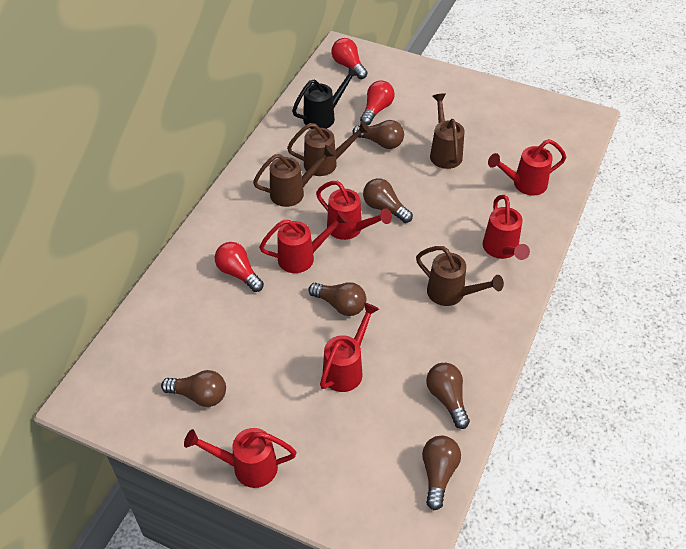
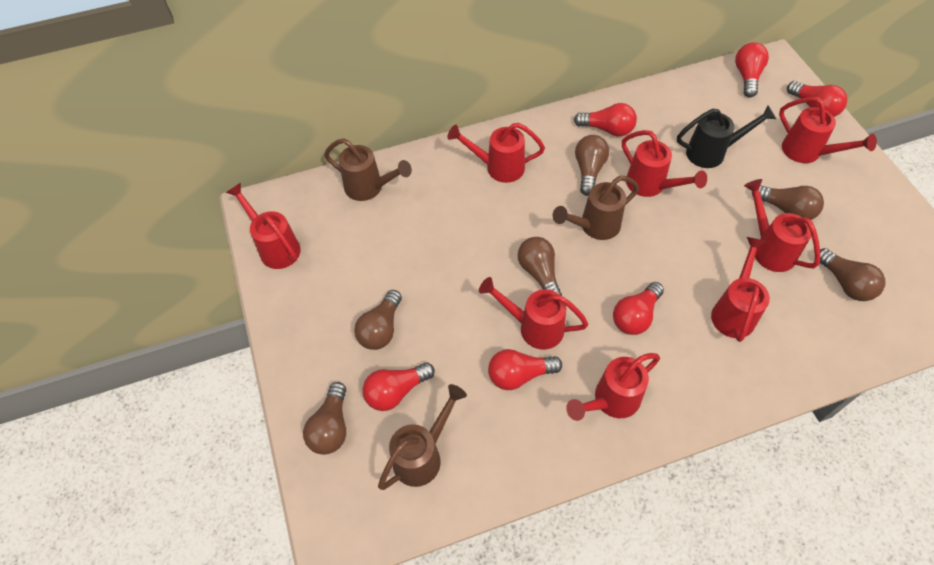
brown watering can: 4 -> 3
red light bulb: 3 -> 6
red watering can: 6 -> 8

